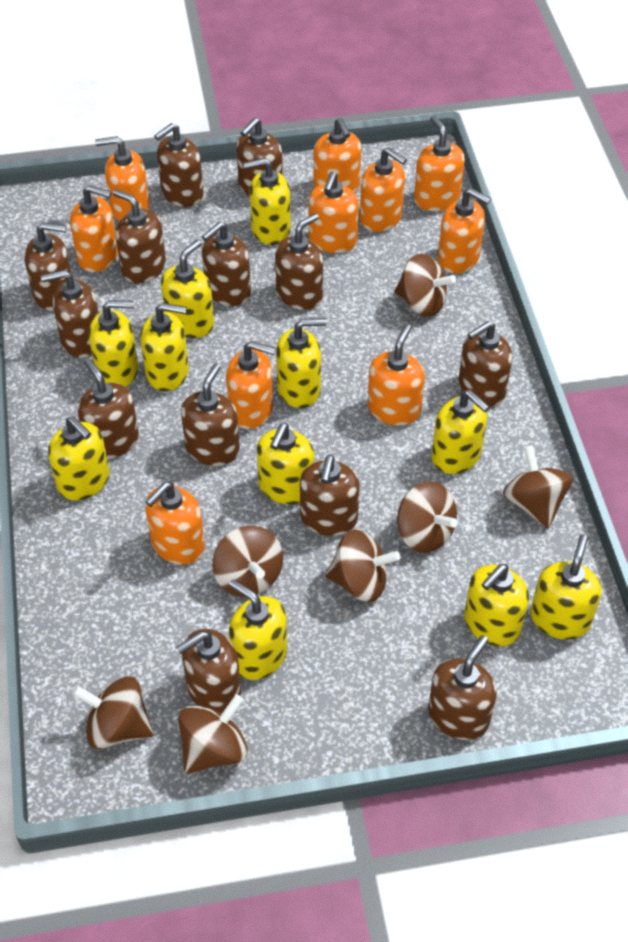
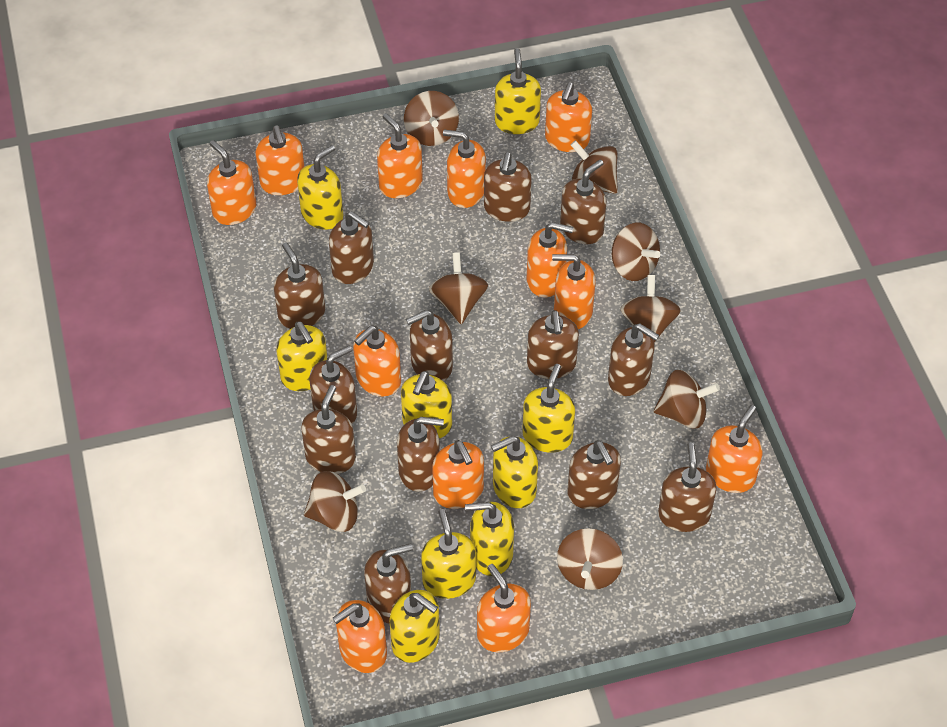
brown spinning top: 7 -> 8
orange soap dispenser: 10 -> 12
yellow soap dispenser: 11 -> 9

